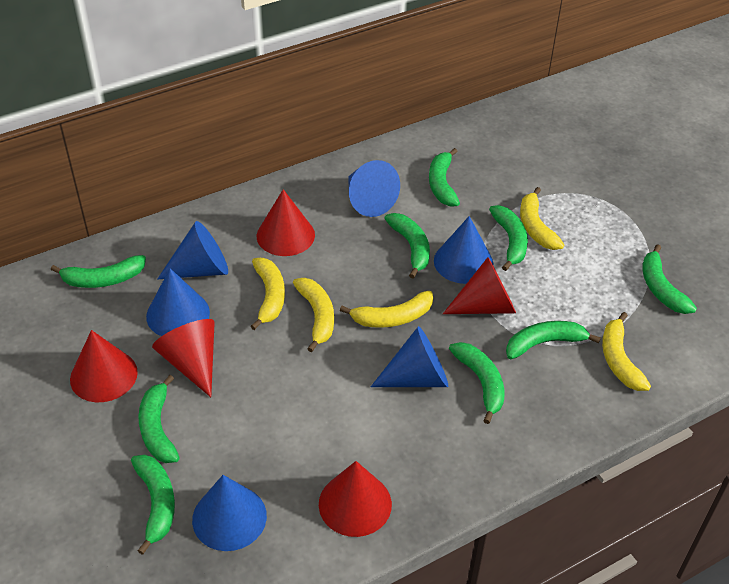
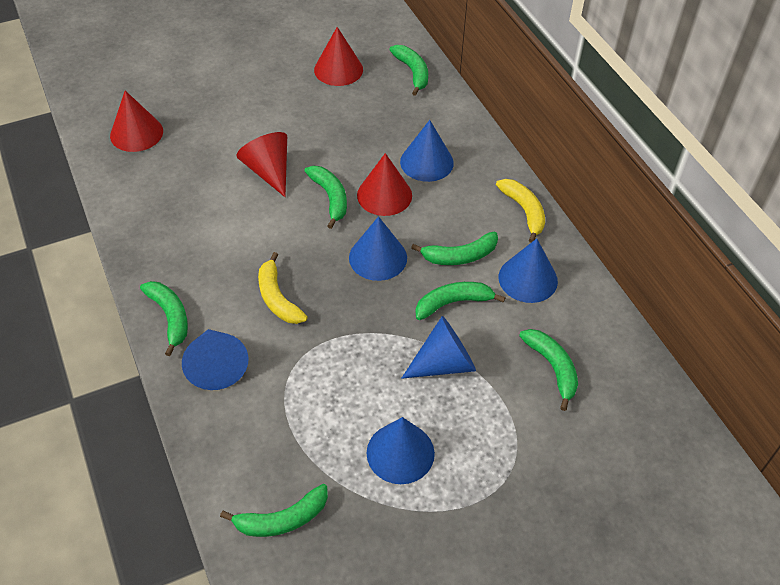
green banana: 9 -> 7
red cone: 5 -> 4
yellow banana: 5 -> 2

